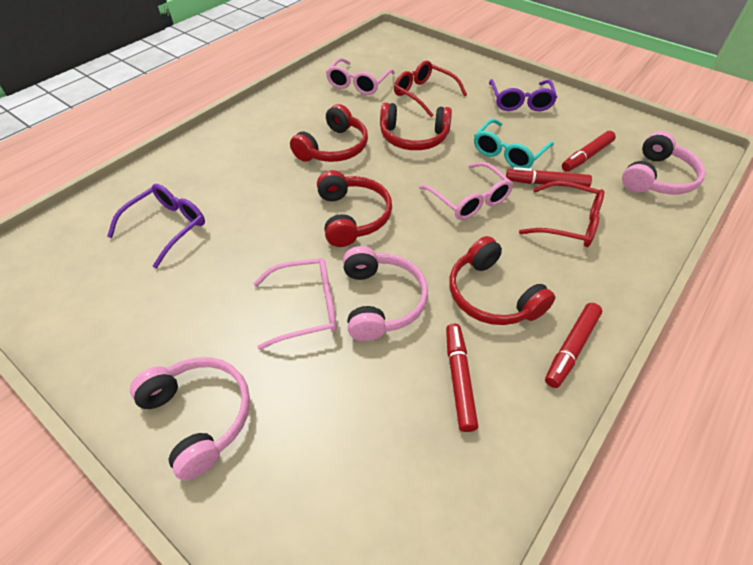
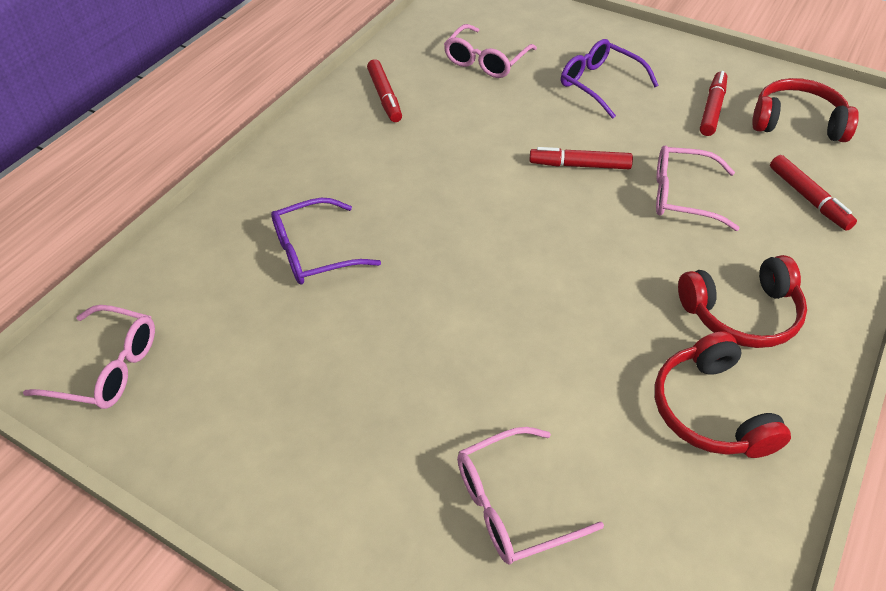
pink glasses: 3 -> 4
pink headphones: 3 -> 0
red glasses: 2 -> 0
red headphones: 4 -> 3
turquoise glasses: 1 -> 0

